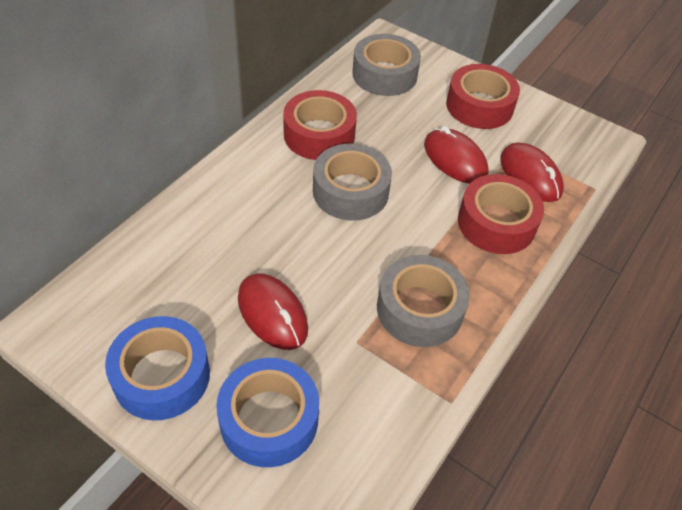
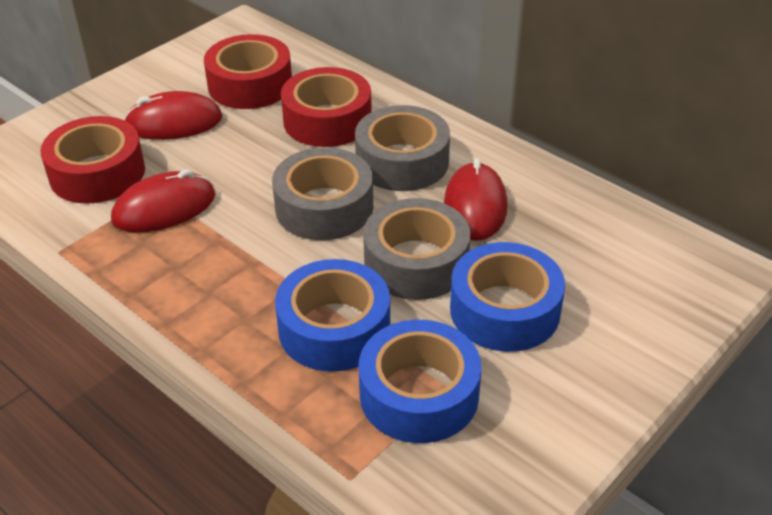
blue tape: 2 -> 3

